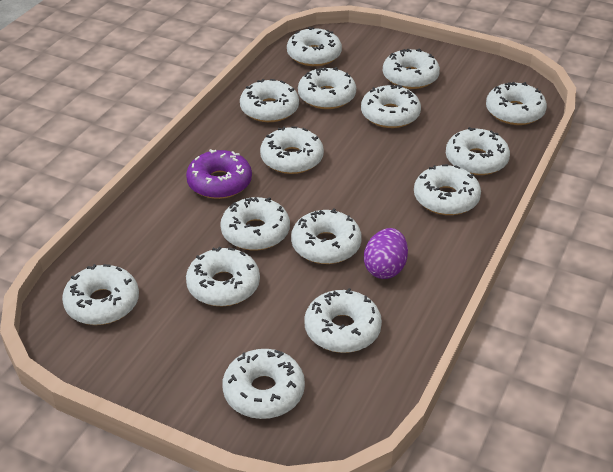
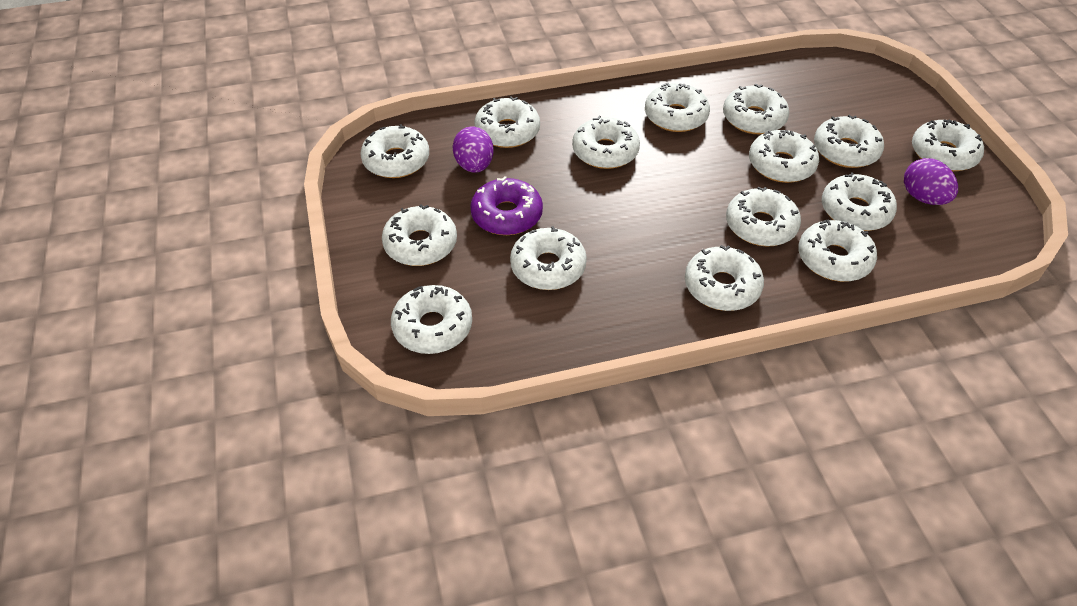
purple egg: 1 -> 2

